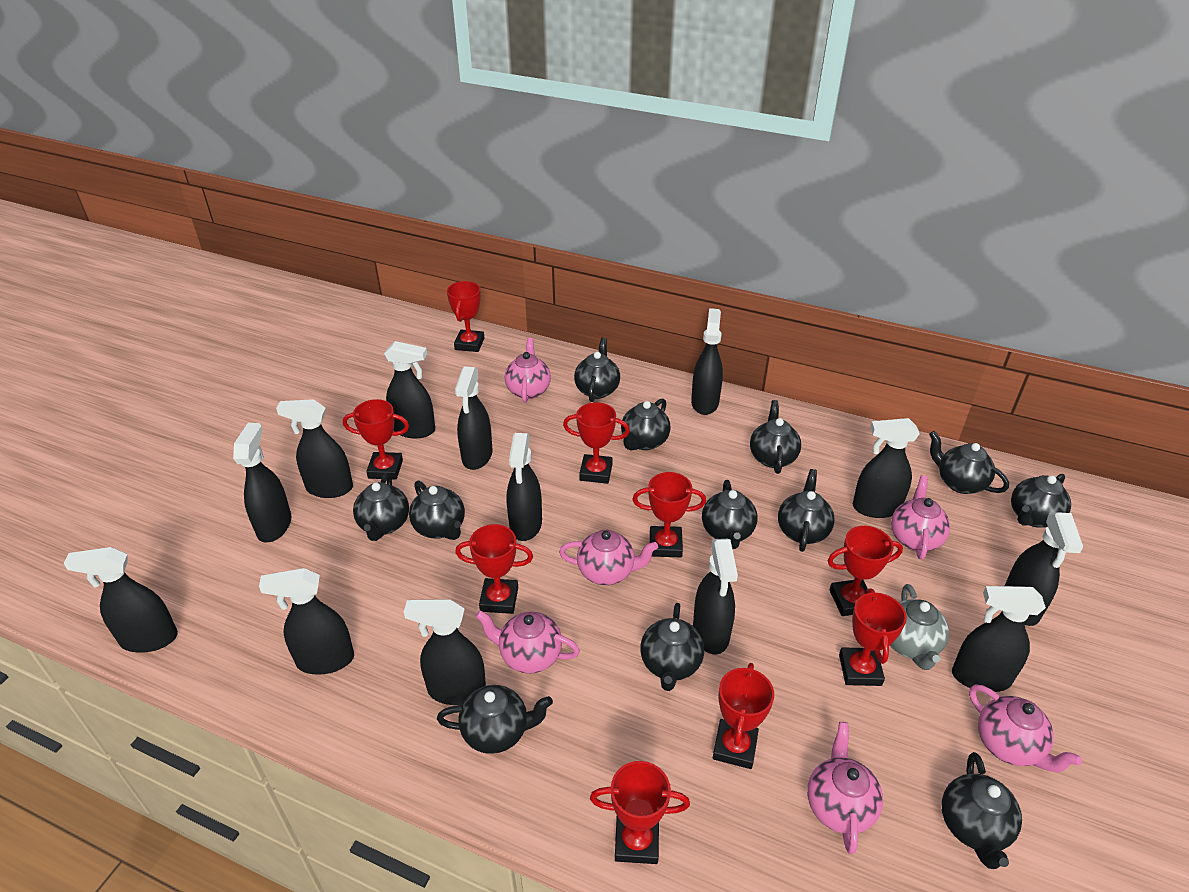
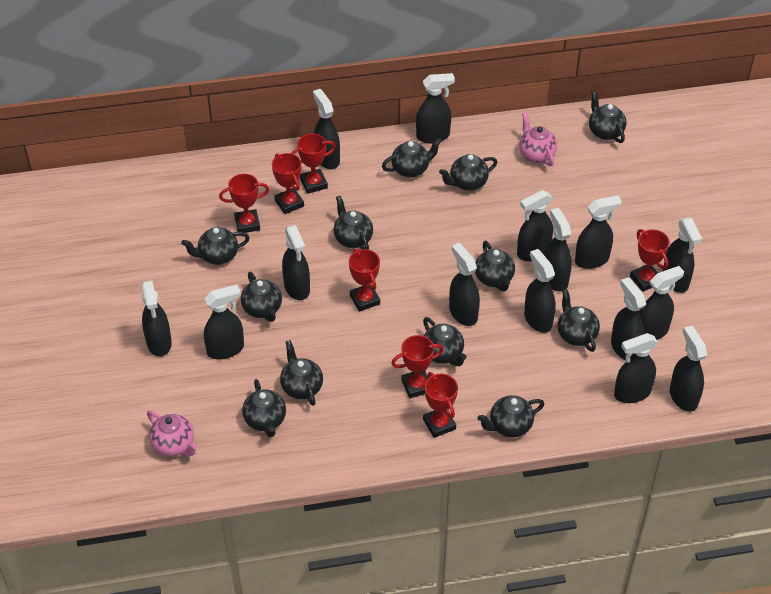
black spray bottle: 13 -> 15
grey teapot: 1 -> 0
pink teapot: 6 -> 2
red trophy: 9 -> 7

